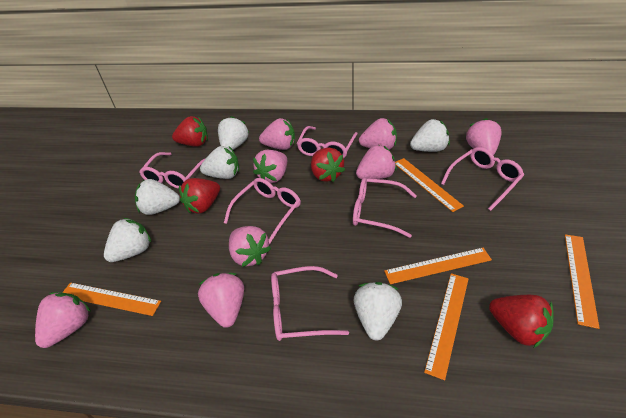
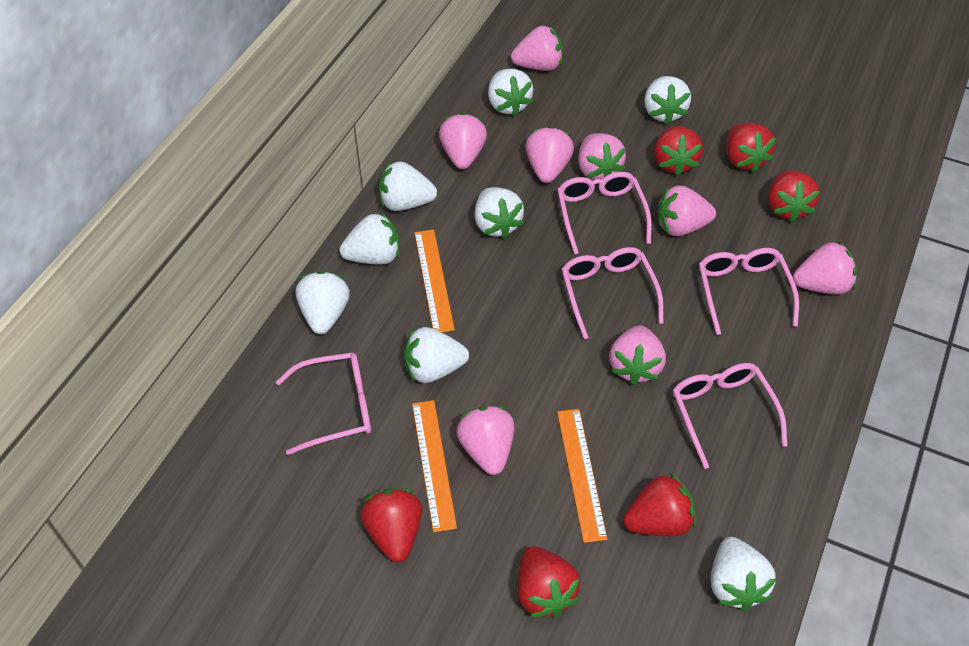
orange ruler: 5 -> 3
pink glasses: 6 -> 5
red strawberry: 4 -> 6
white strawberry: 6 -> 8

